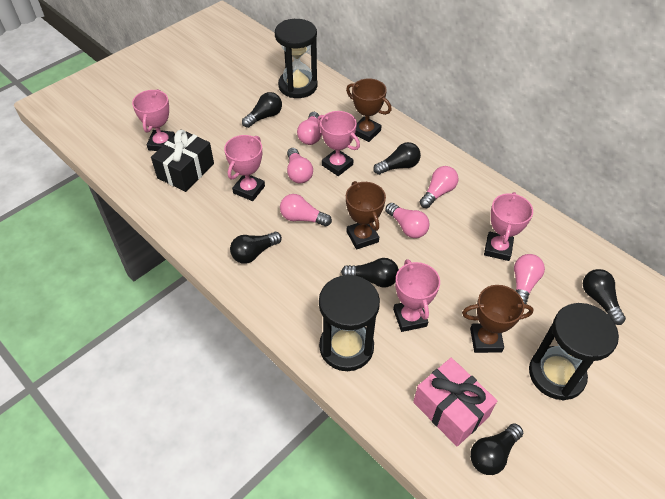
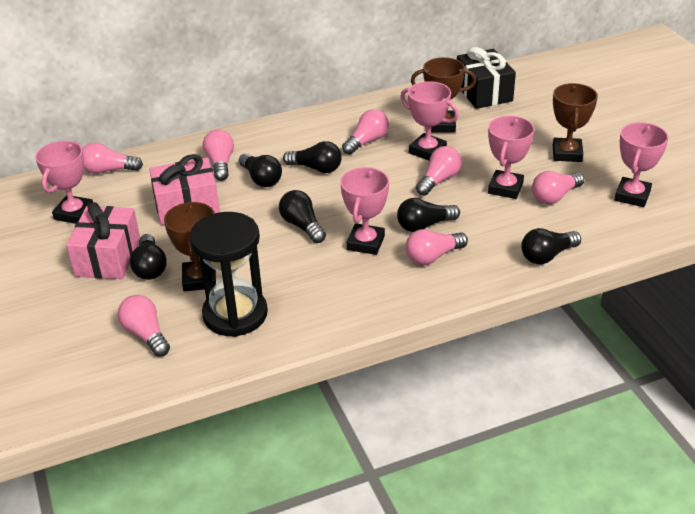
black hourglass: 3 -> 1
pink gift: 1 -> 2
pink light bulb: 6 -> 7

